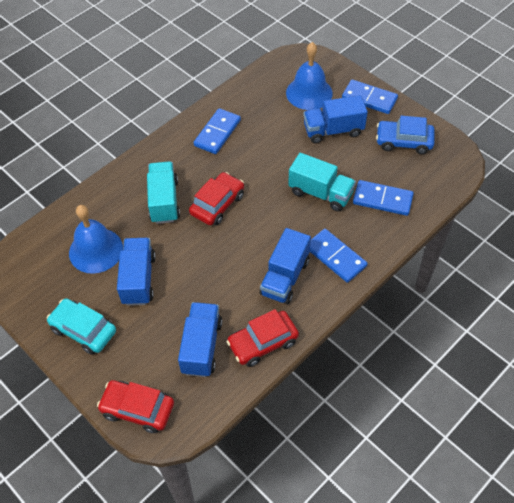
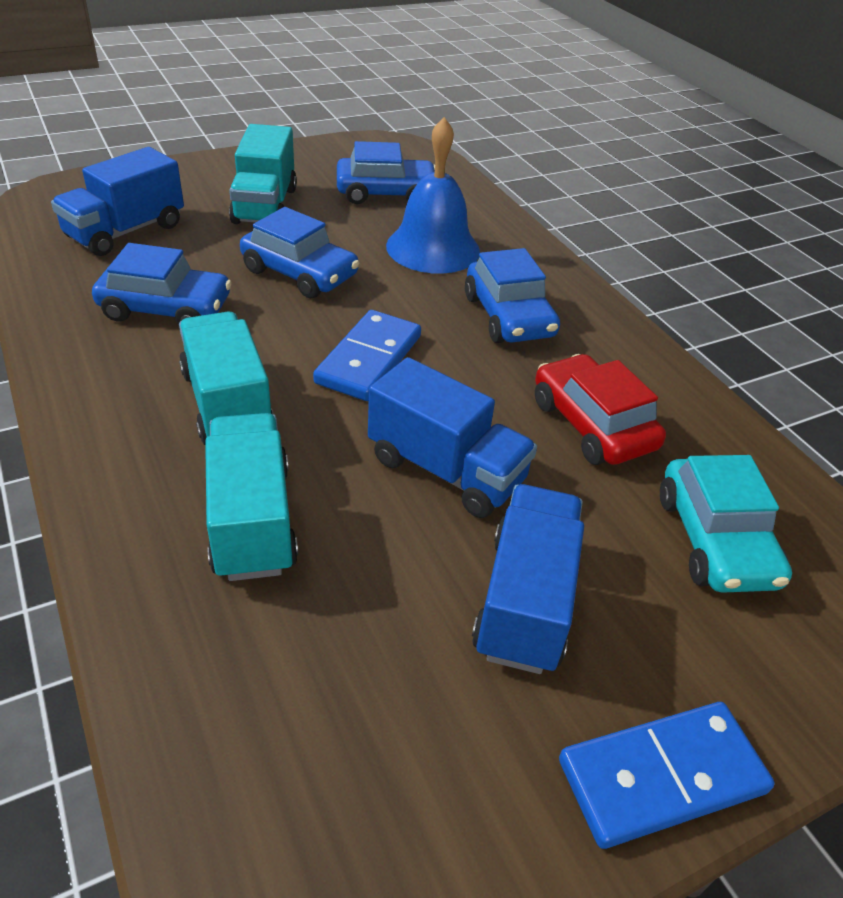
blue bell: 2 -> 1
blue car: 1 -> 4
blue domino: 4 -> 2
blue truck: 4 -> 3
red car: 3 -> 1
turquoise truck: 2 -> 3

